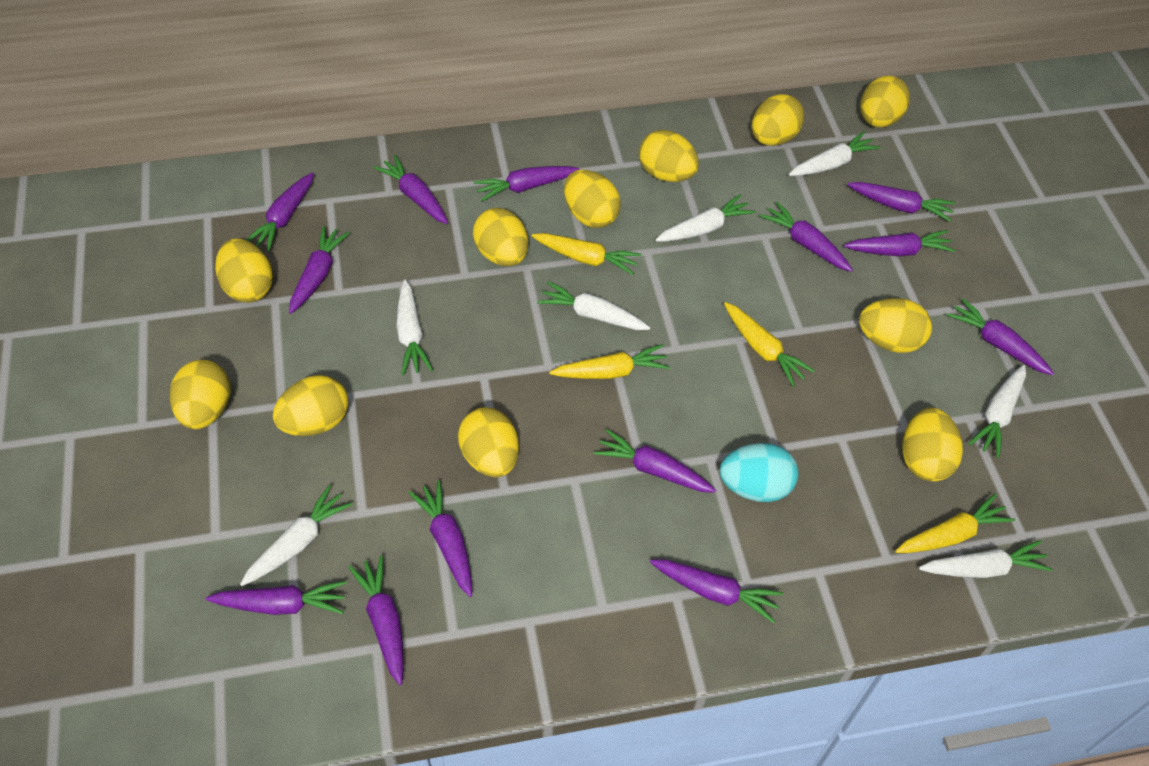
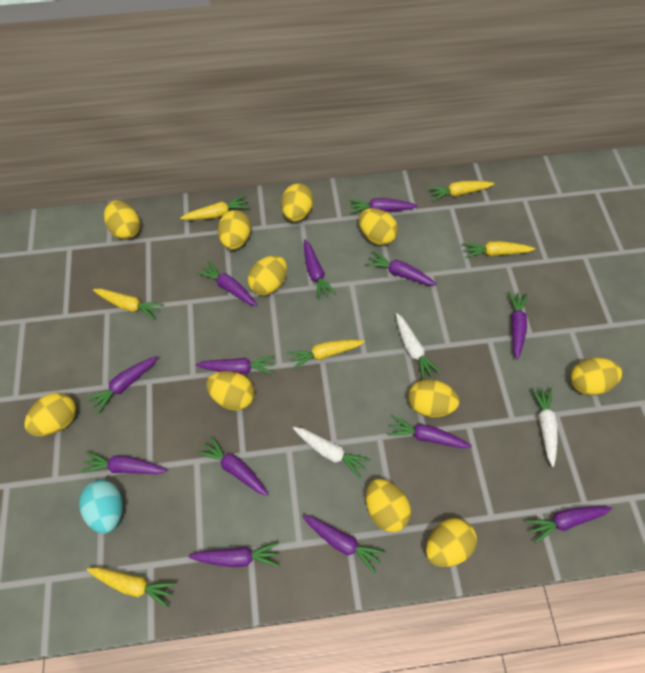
white carrot: 7 -> 3
yellow carrot: 4 -> 6

